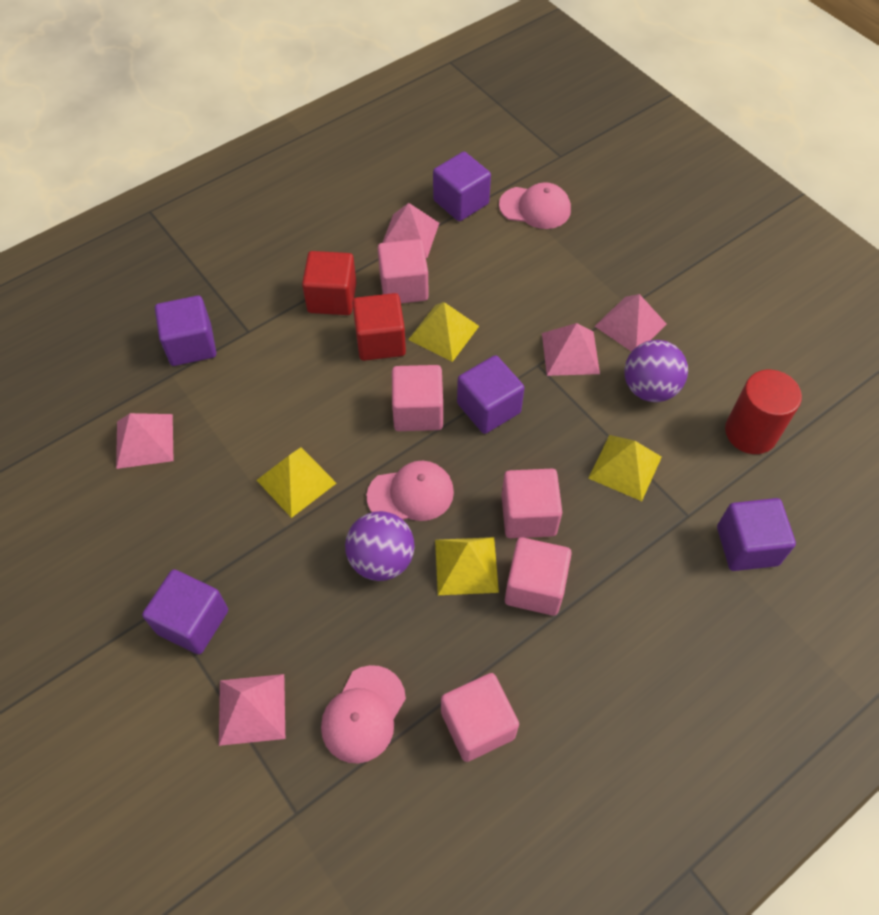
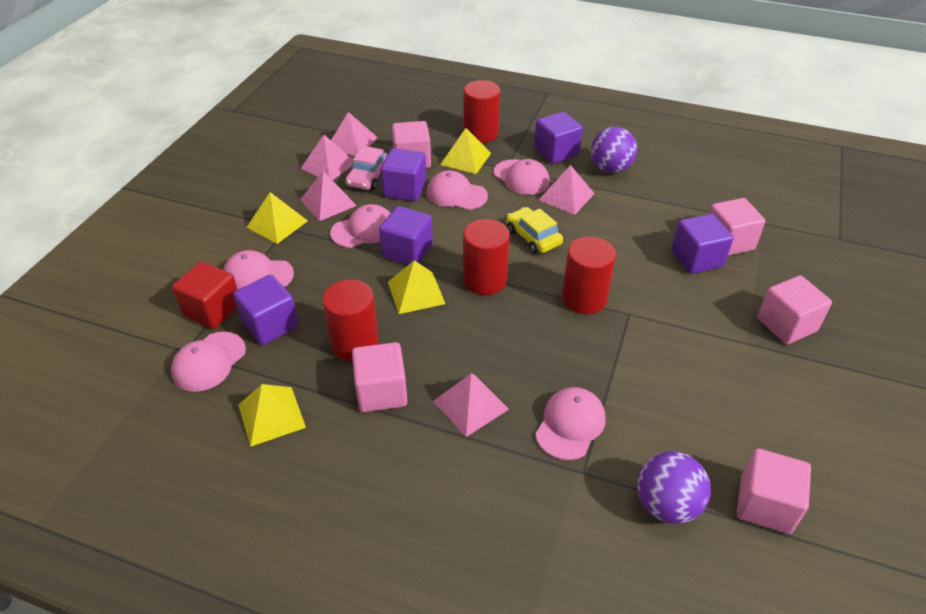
pink cap: 3 -> 6
pink car: 0 -> 1
red cube: 2 -> 1
red cylinder: 1 -> 4
yellow car: 0 -> 1

